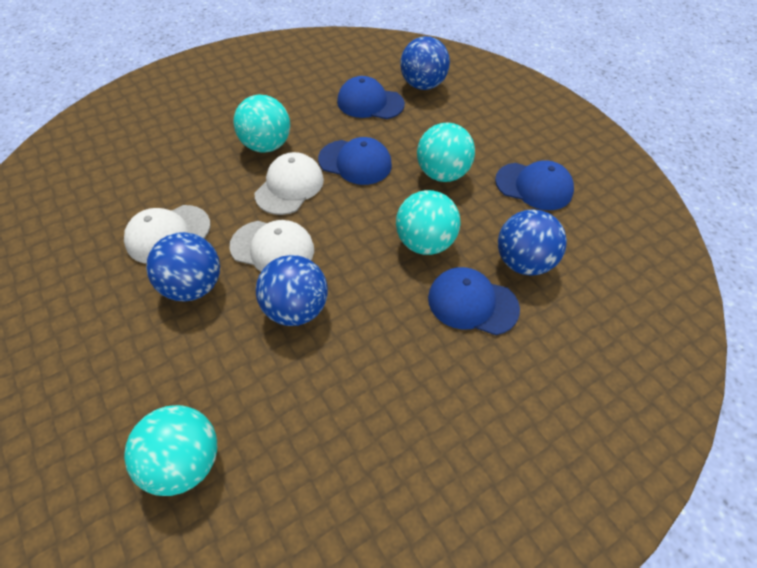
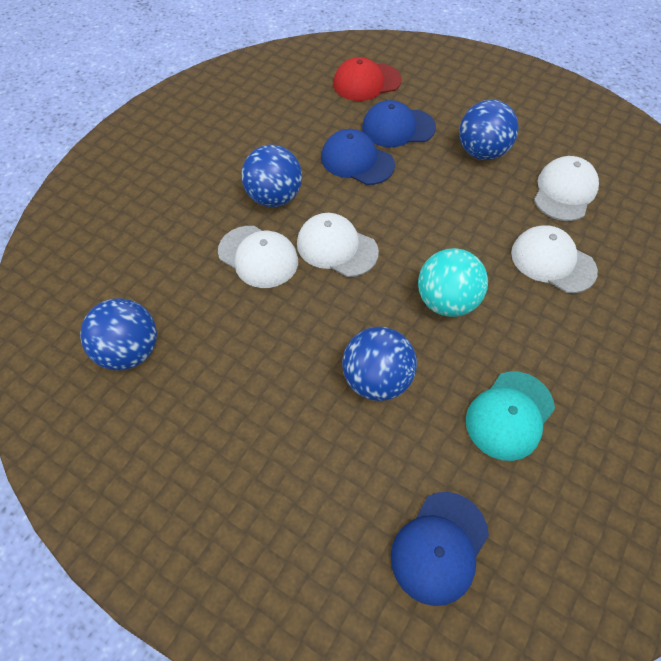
blue cap: 4 -> 3
red cap: 0 -> 1
turquoise ball: 4 -> 1
turquoise cap: 0 -> 1
white cap: 3 -> 4

